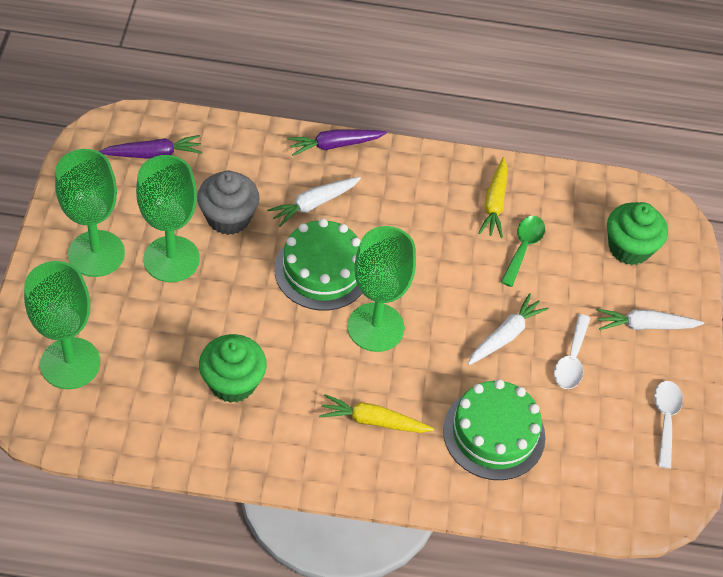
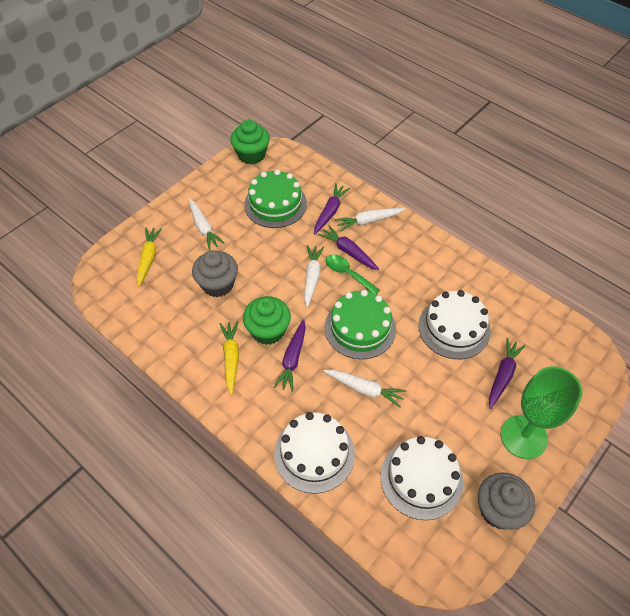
green goblet: 4 -> 1
grey cupcake: 1 -> 2
purple carrot: 2 -> 4
white cake: 0 -> 3
white carrot: 3 -> 4
white spoon: 2 -> 0

